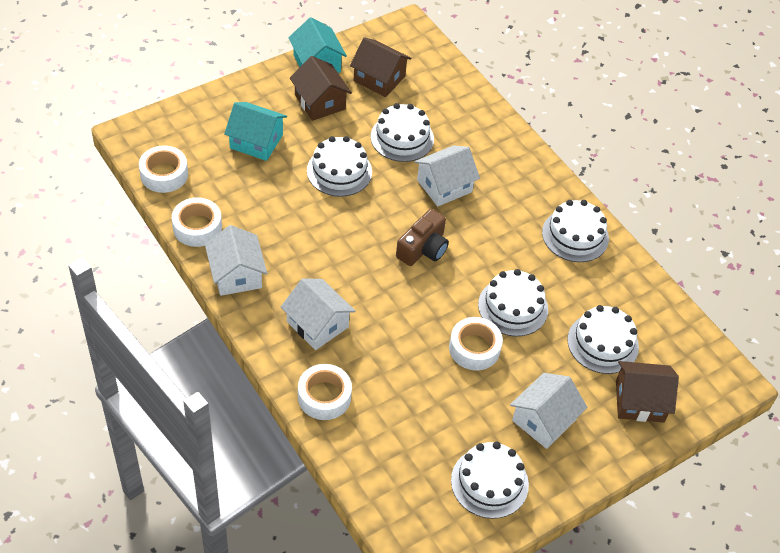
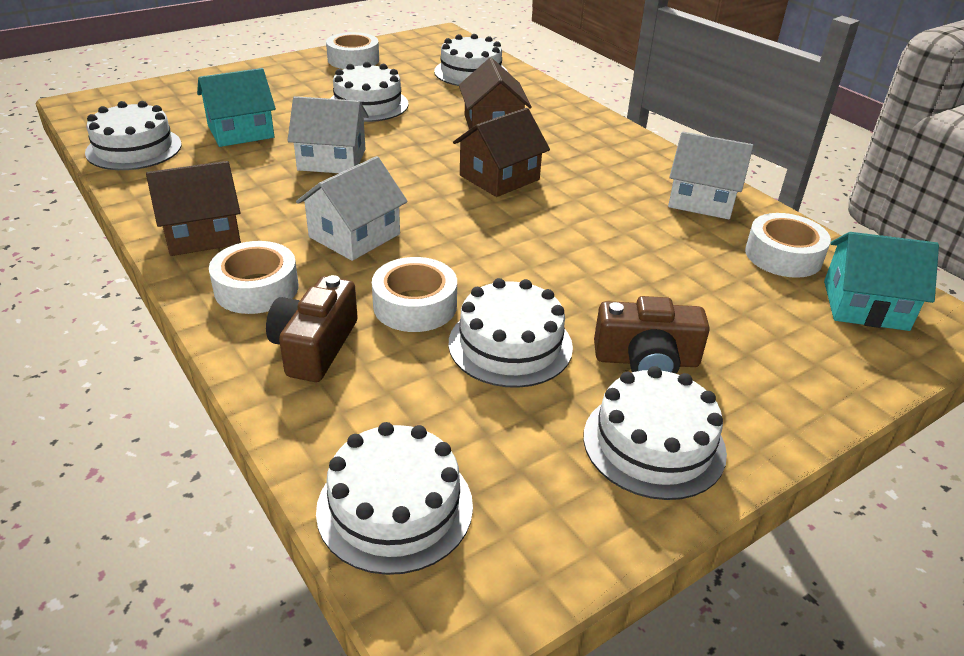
brown camera: 1 -> 2
white house: 4 -> 3

